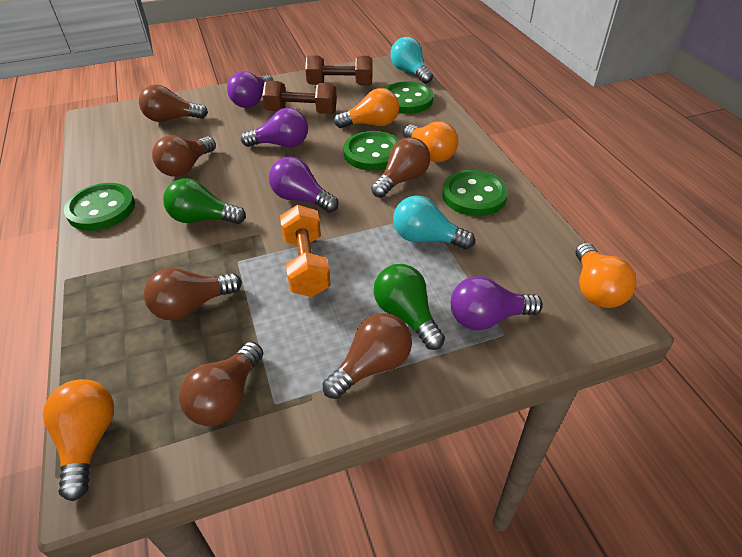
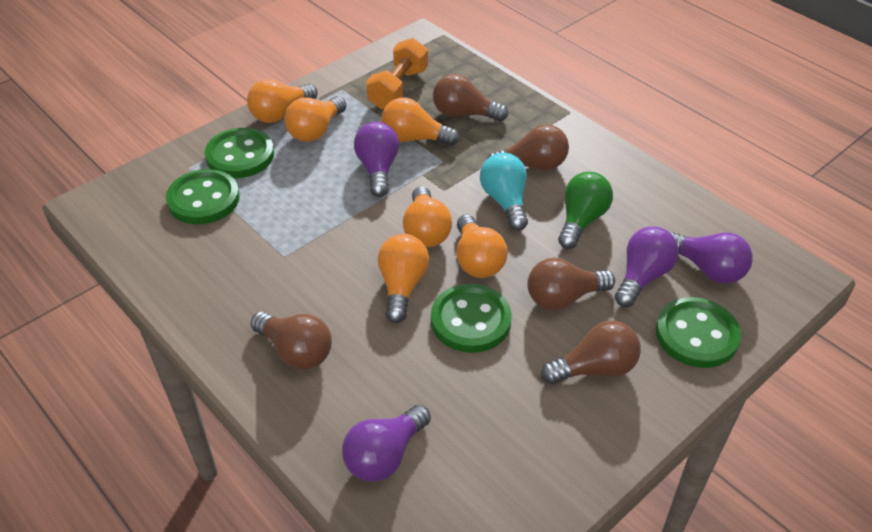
brown dumbbell: 2 -> 0
brown light bulb: 6 -> 5
green light bulb: 2 -> 1
orange light bulb: 4 -> 6
turquoise light bulb: 2 -> 1

